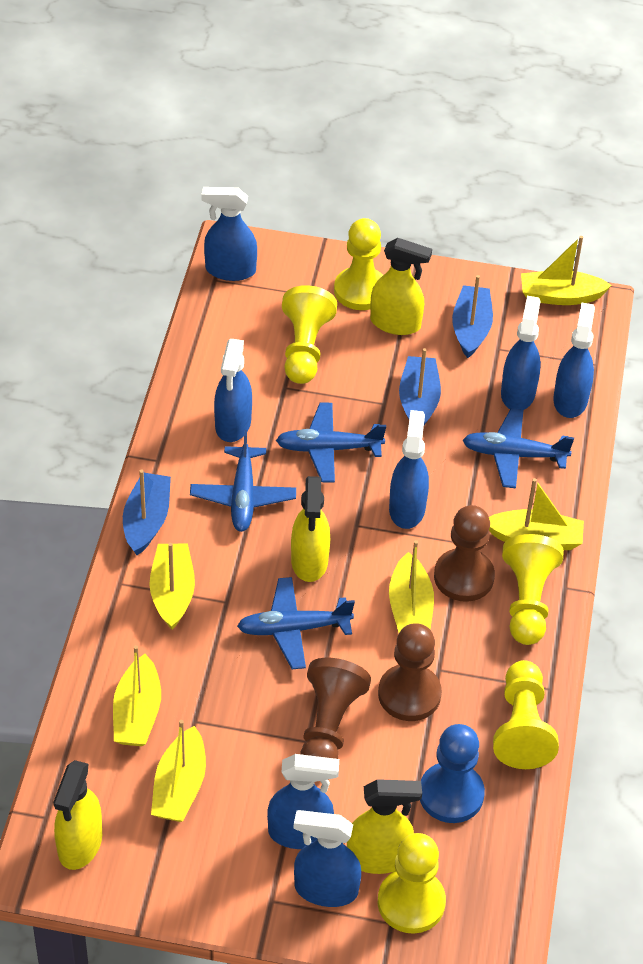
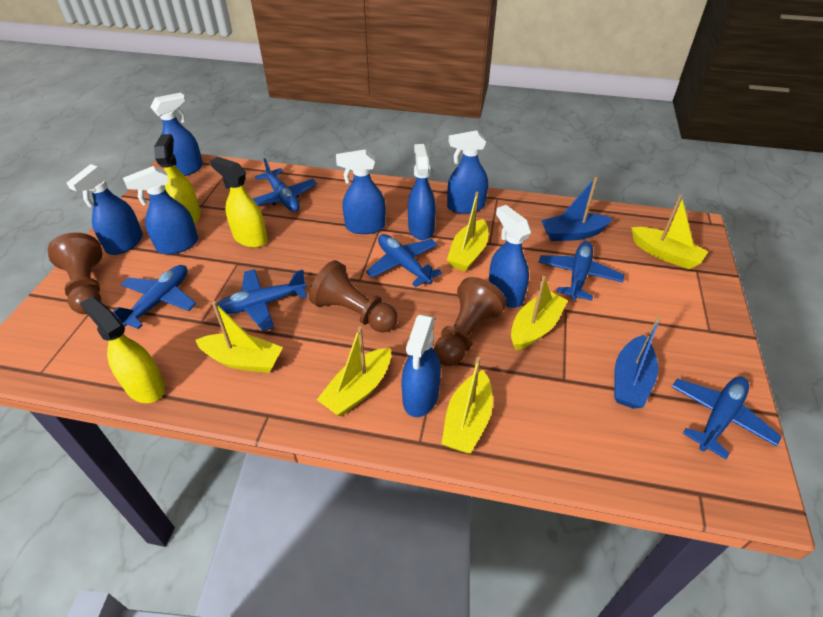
blue boat: 3 -> 2
blue pawn: 1 -> 0
blue plane: 4 -> 6
blue spray bottle: 7 -> 8
yellow pawn: 5 -> 0
yellow spray bottle: 4 -> 3

